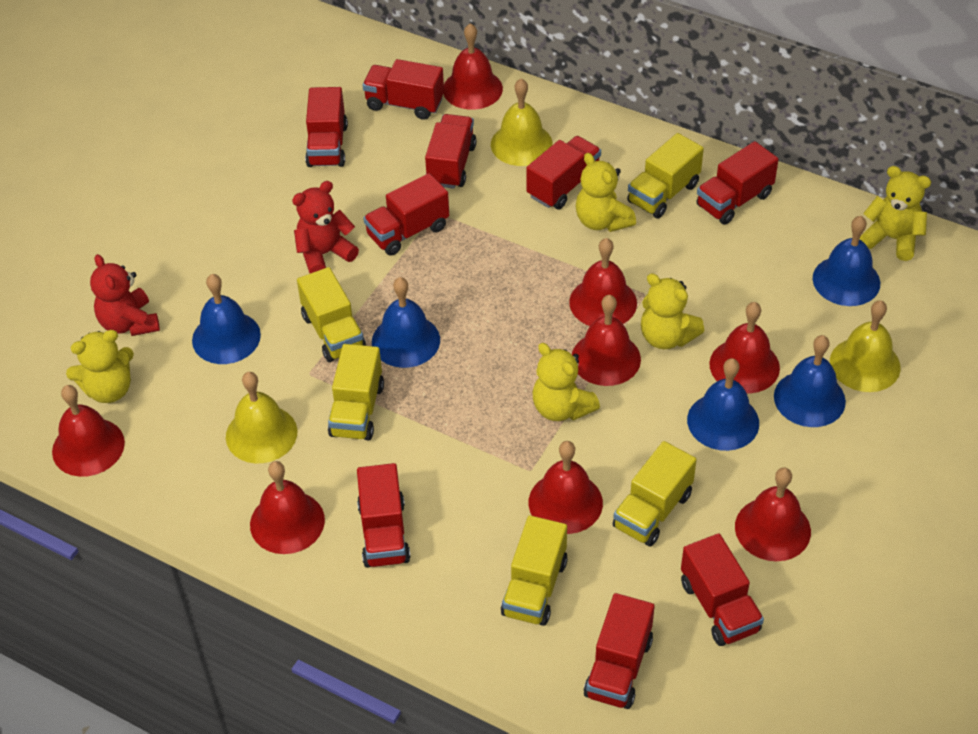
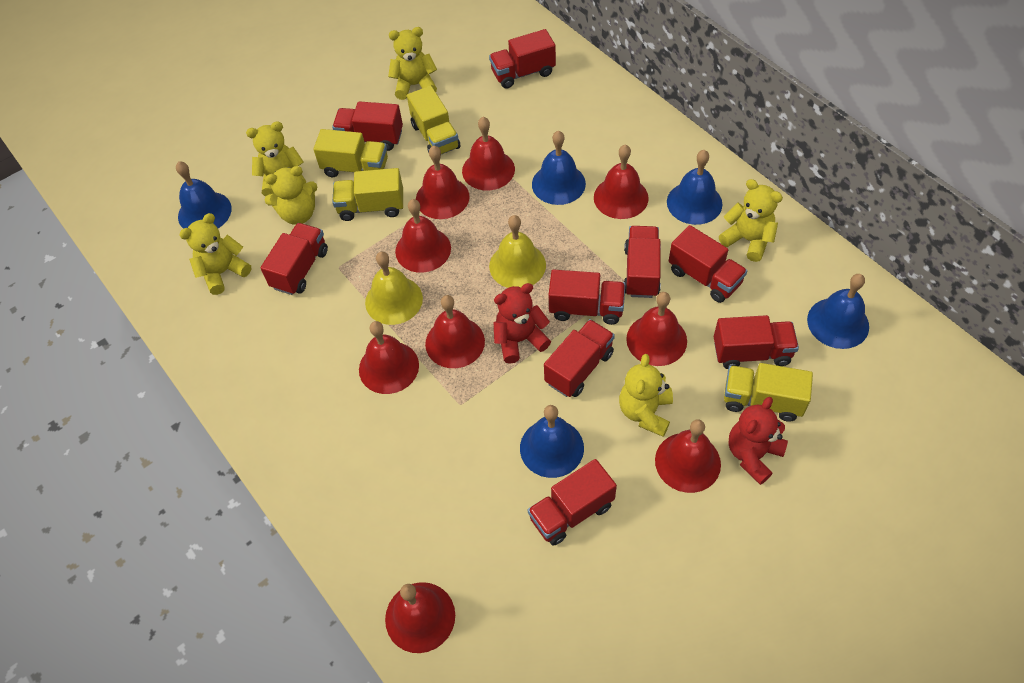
red bell: 8 -> 9
yellow bell: 3 -> 2
yellow teddy bear: 5 -> 6
yellow truck: 5 -> 4

